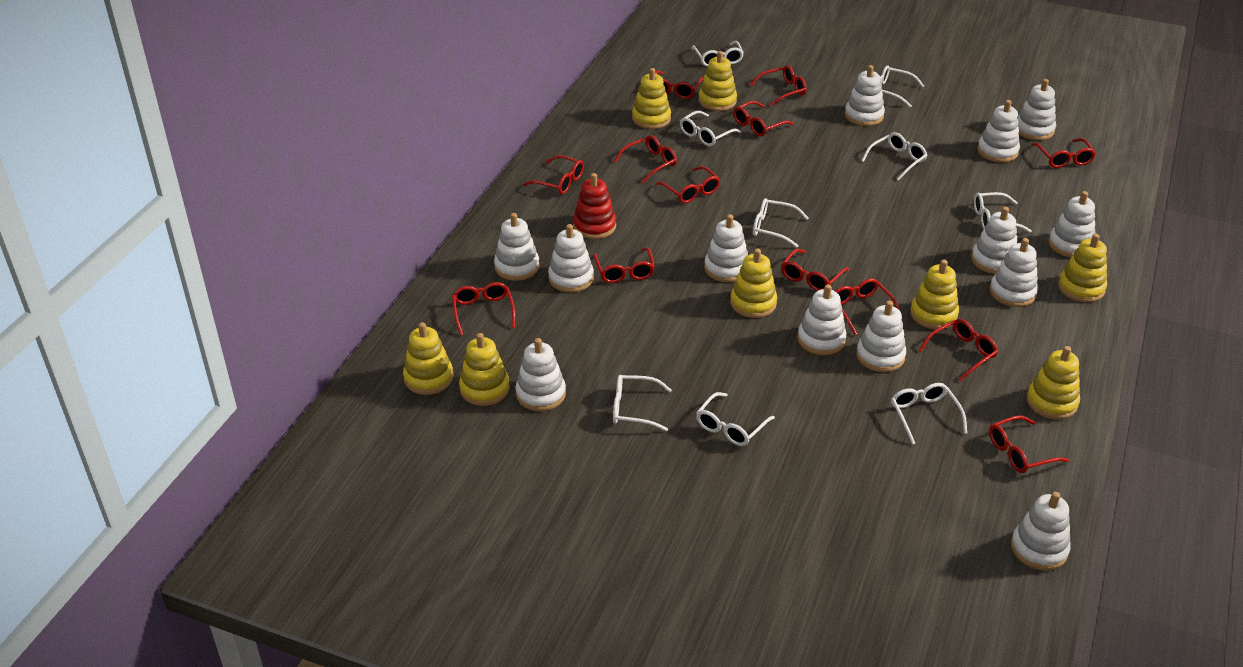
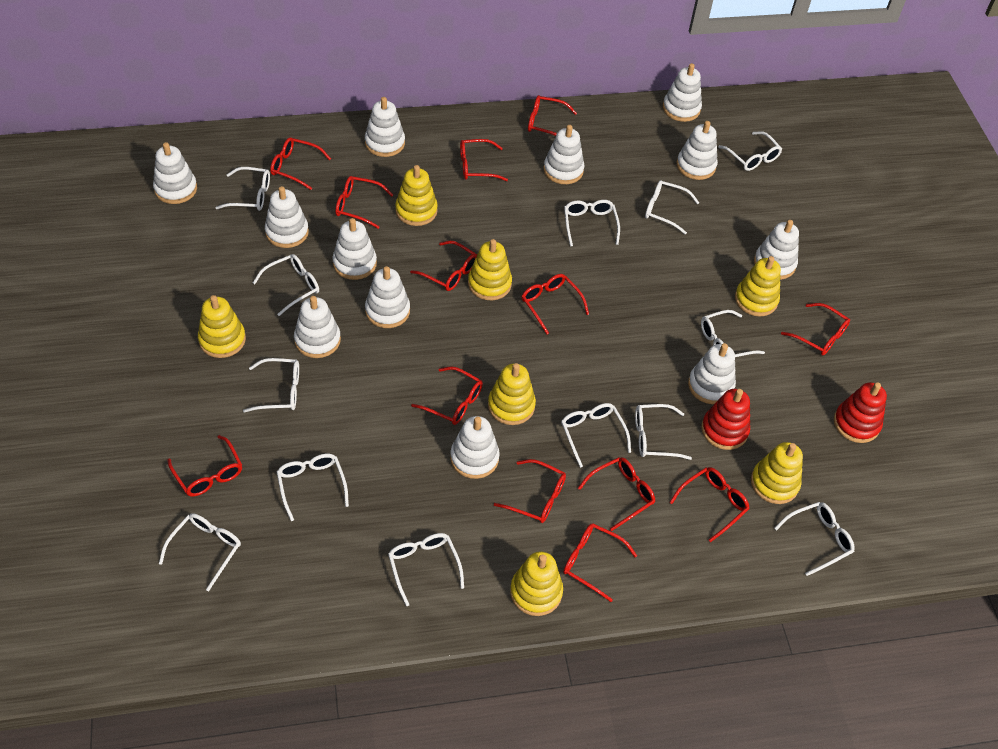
red stacking toy: 1 -> 2
white glasses: 9 -> 13
white stacking toy: 13 -> 12
yellow stacking toy: 8 -> 7

